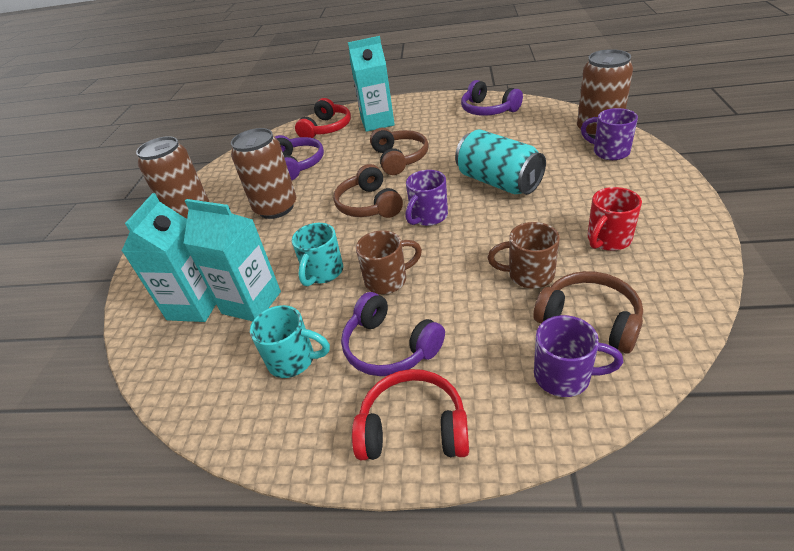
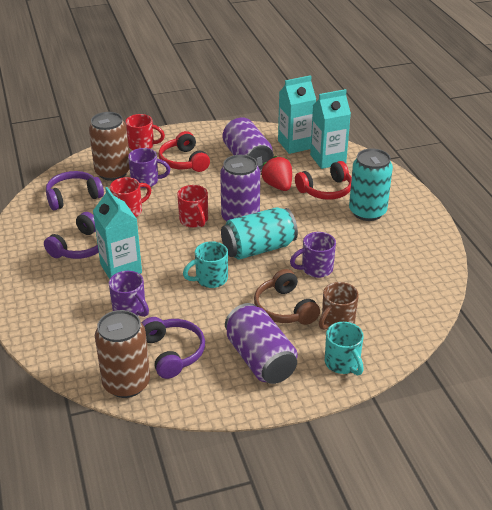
brown can: 3 -> 2
brown headphones: 3 -> 1
brown mug: 2 -> 1
purple can: 0 -> 3
red mug: 1 -> 3
red strawberry: 0 -> 1
turquoise can: 1 -> 2

